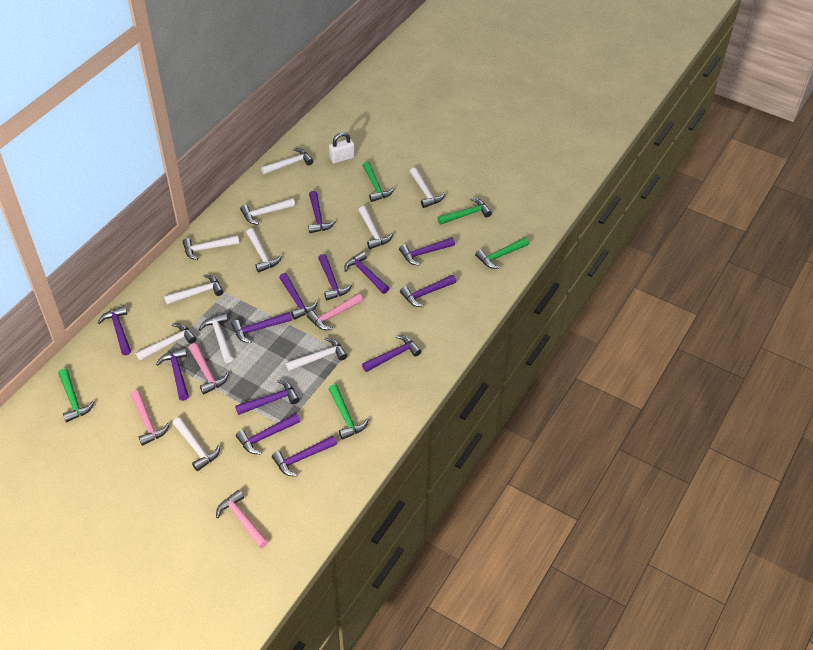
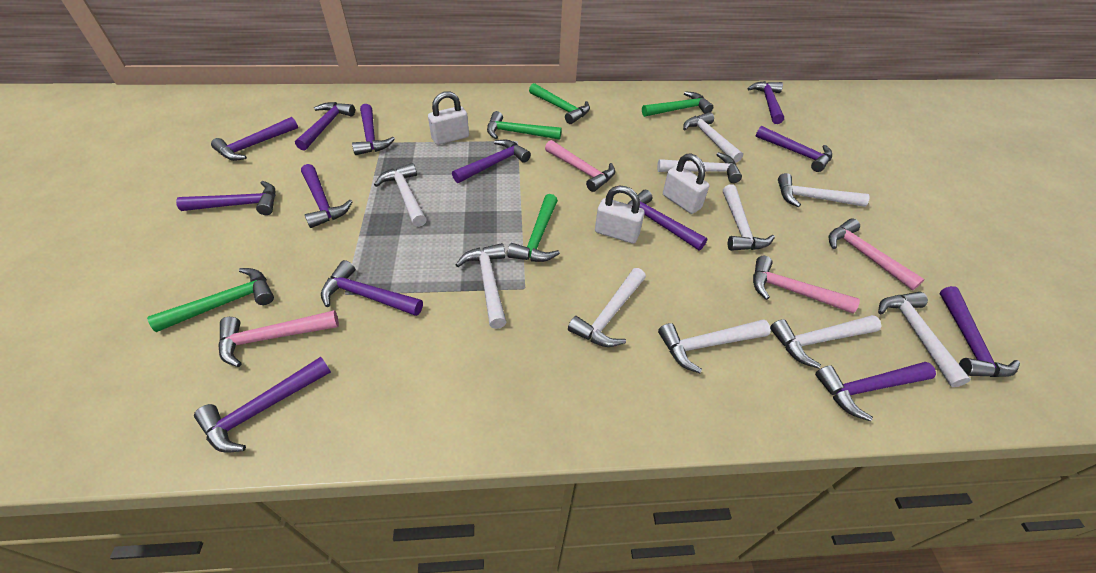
white hammer: 11 -> 10
white padlock: 1 -> 3

